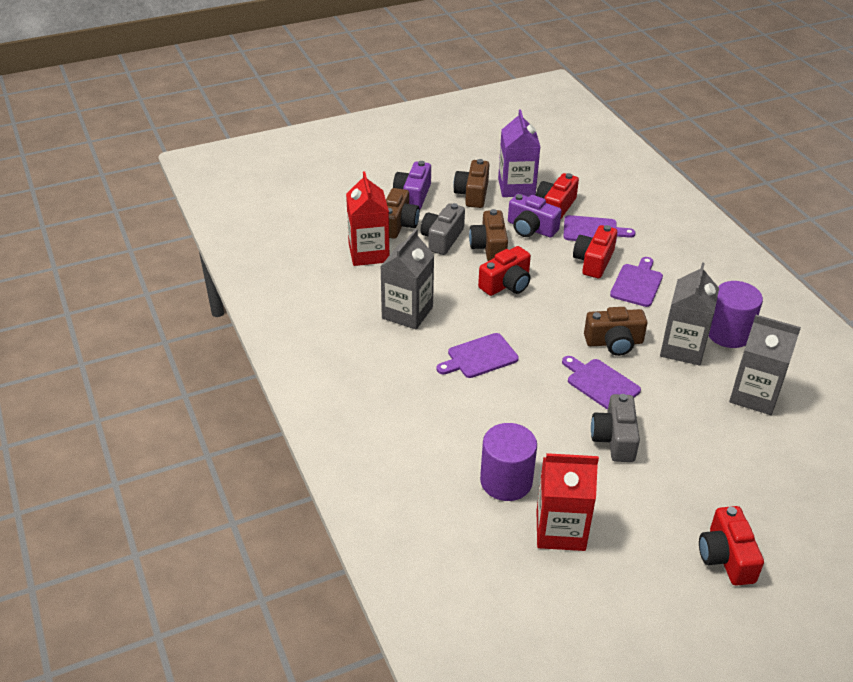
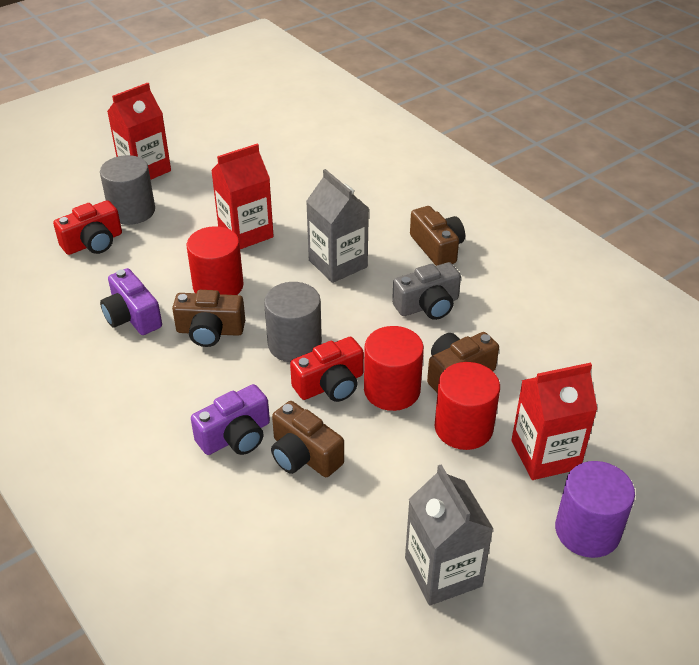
grey camera: 2 -> 1
grey carton: 3 -> 2
grey cylinder: 0 -> 2
purple carton: 1 -> 0
purple cutting board: 4 -> 0
purple cylinder: 2 -> 1
red camera: 4 -> 2
red carton: 2 -> 3
red cylinder: 0 -> 3

